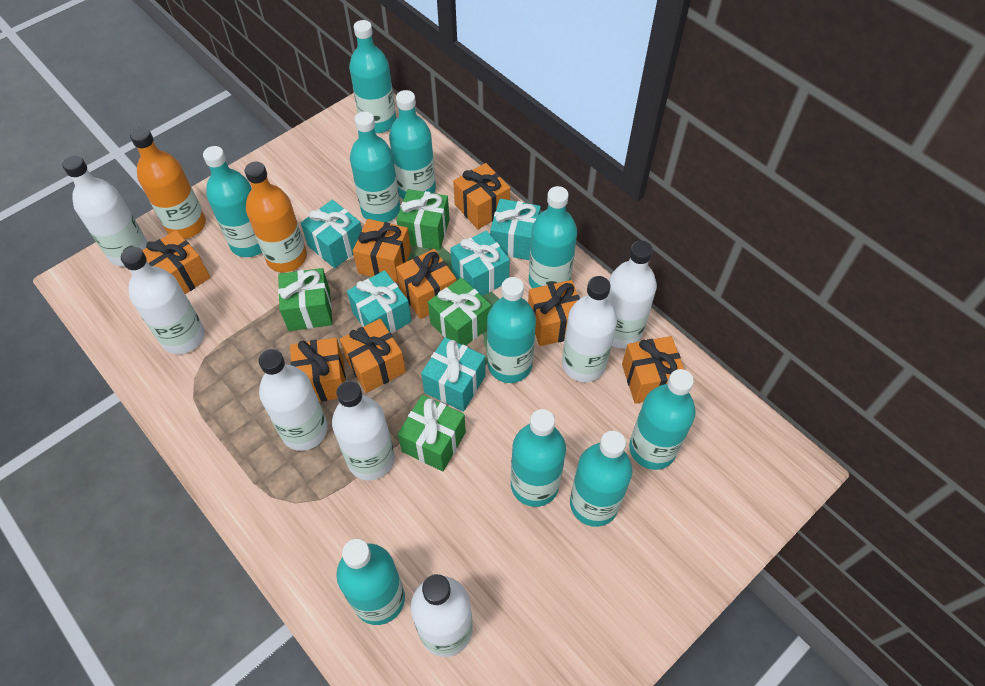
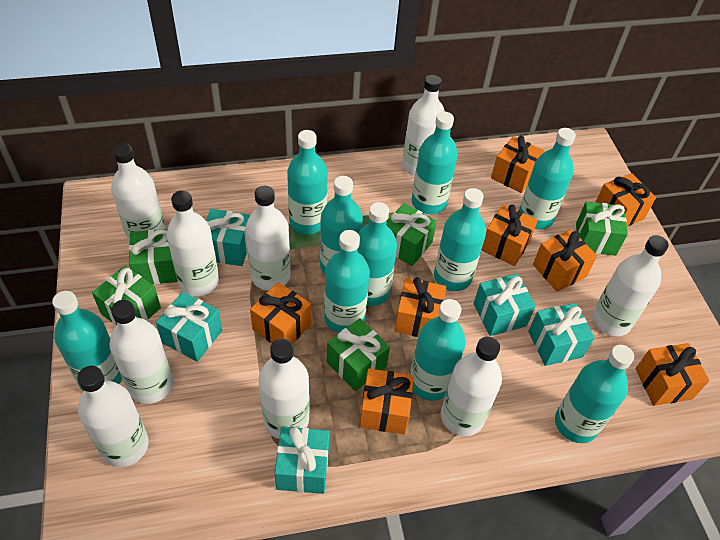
green gift: 4 -> 5
orange bottle: 2 -> 0
white bottle: 7 -> 9

